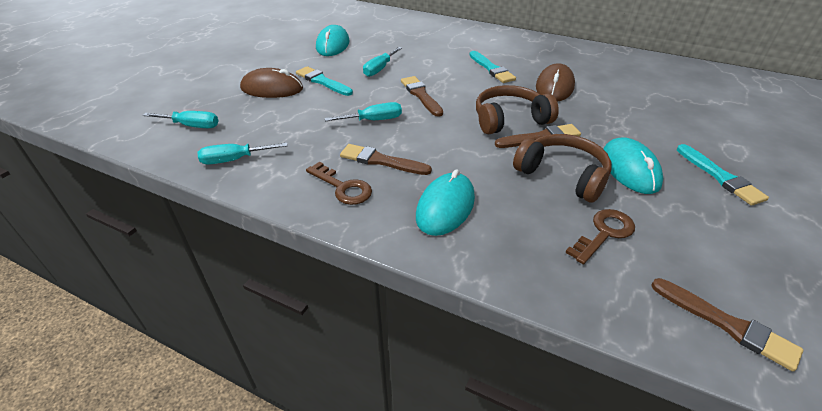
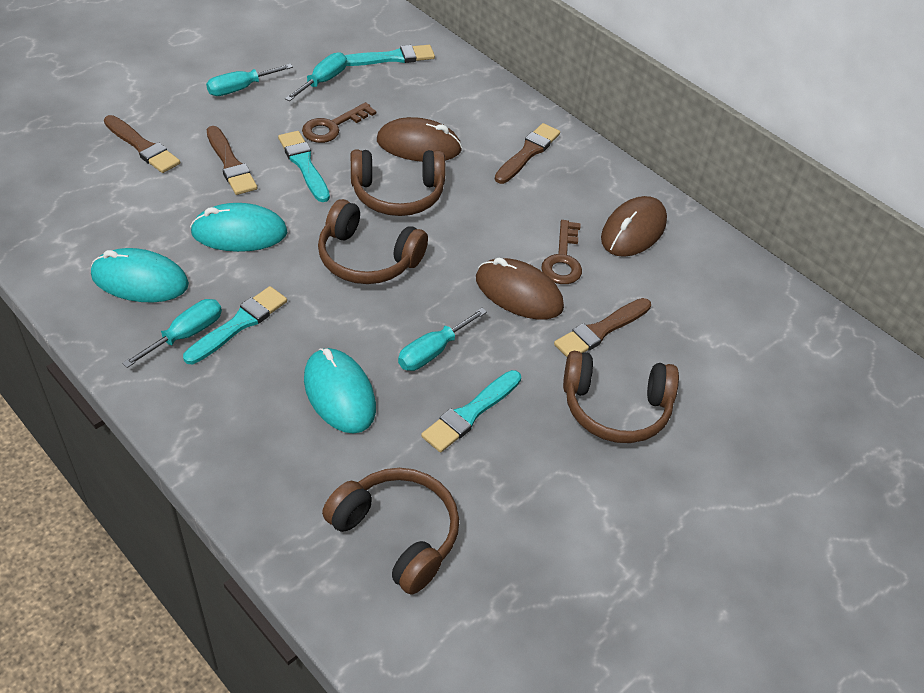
brown headphones: 2 -> 4
brown mouse: 2 -> 3
turquoise brush: 3 -> 4

